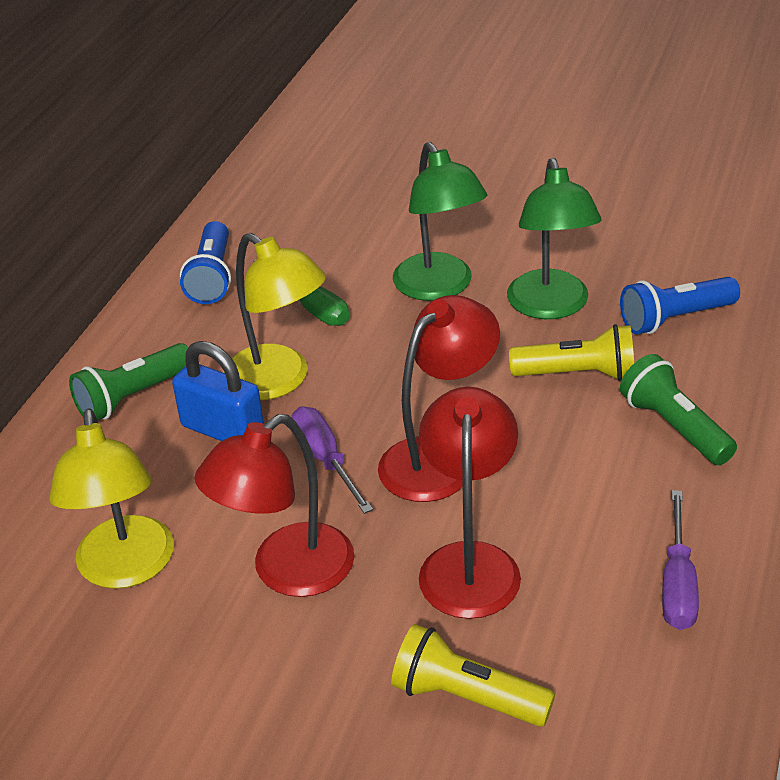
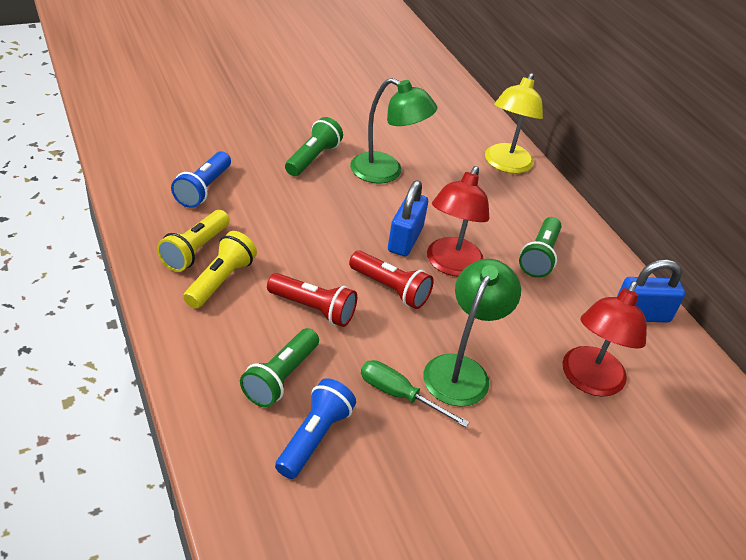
blue padlock: 1 -> 2
green flashlight: 2 -> 3
purple screwdriver: 2 -> 0
red flashlight: 0 -> 2
red lamp: 3 -> 2
yellow lamp: 2 -> 1

